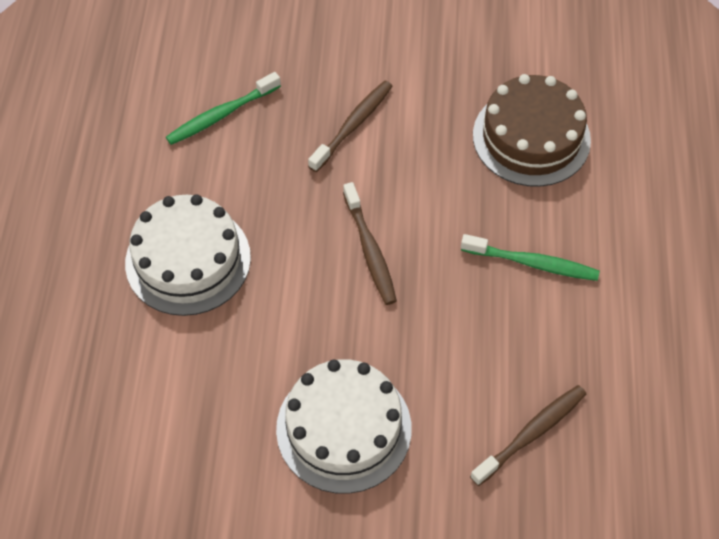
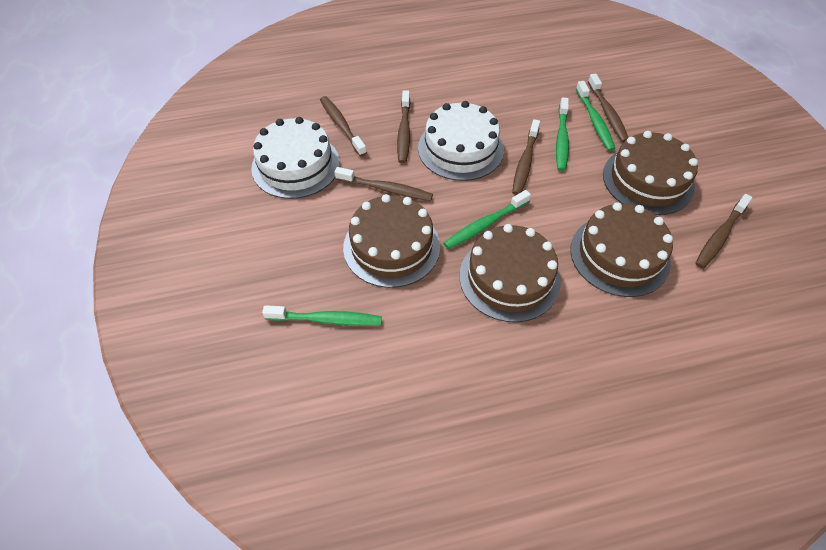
brown cake: 1 -> 4
brown toothbrush: 3 -> 6
green toothbrush: 2 -> 4

